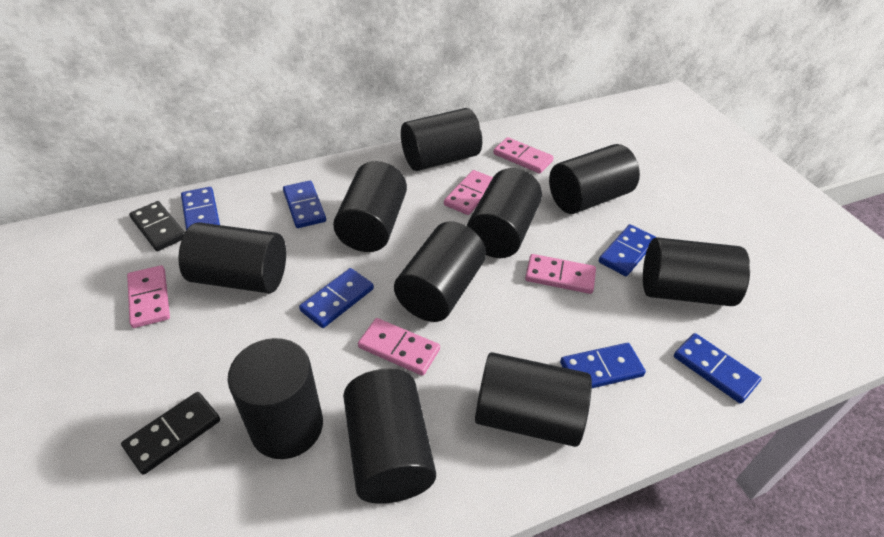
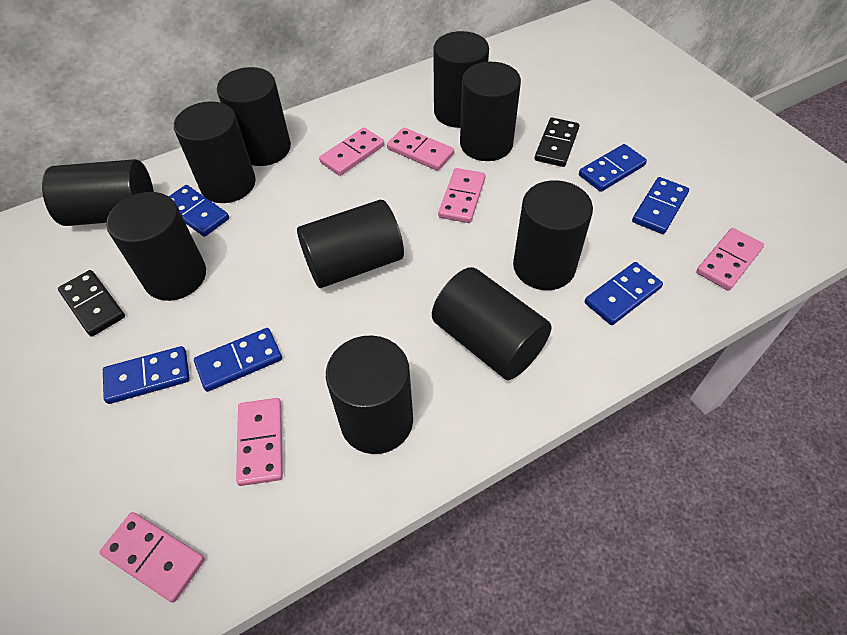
pink domino: 5 -> 6

